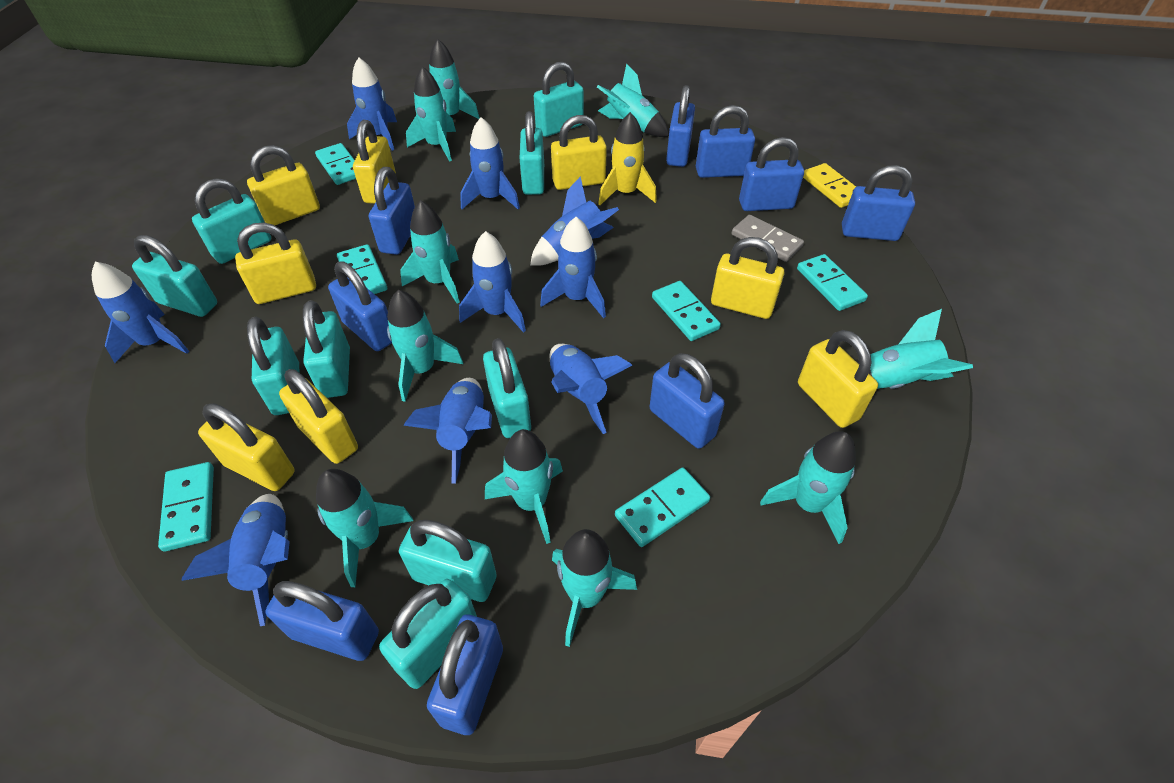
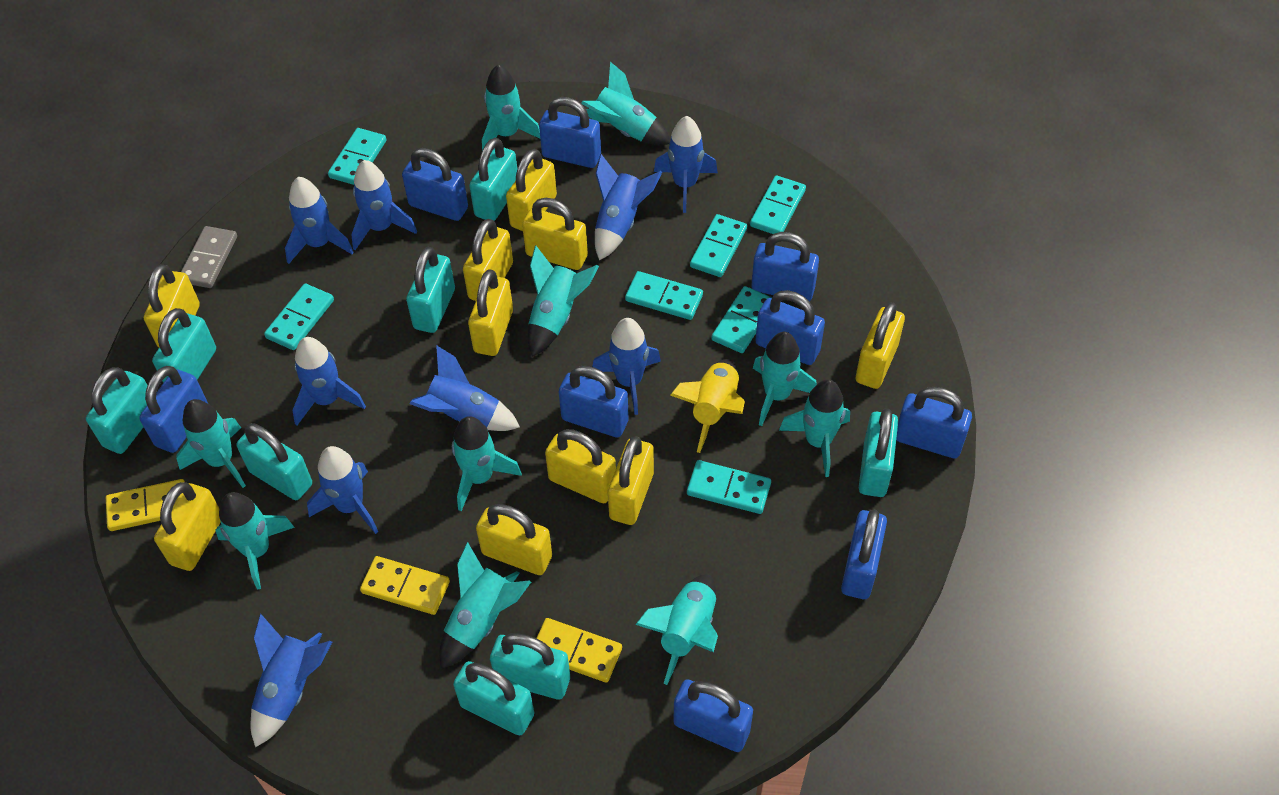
turquoise domino: 6 -> 7
turquoise padlock: 9 -> 8
yellow domino: 1 -> 3
yellow padlock: 8 -> 10

